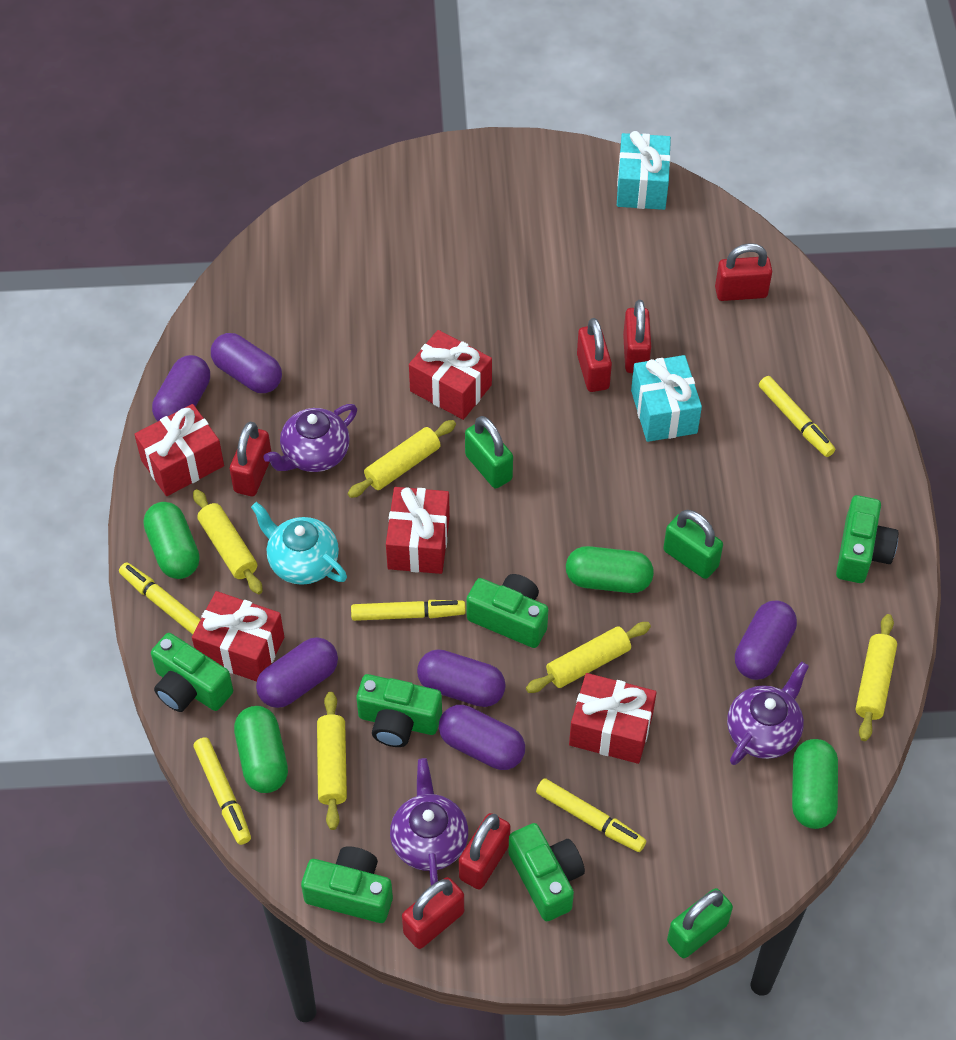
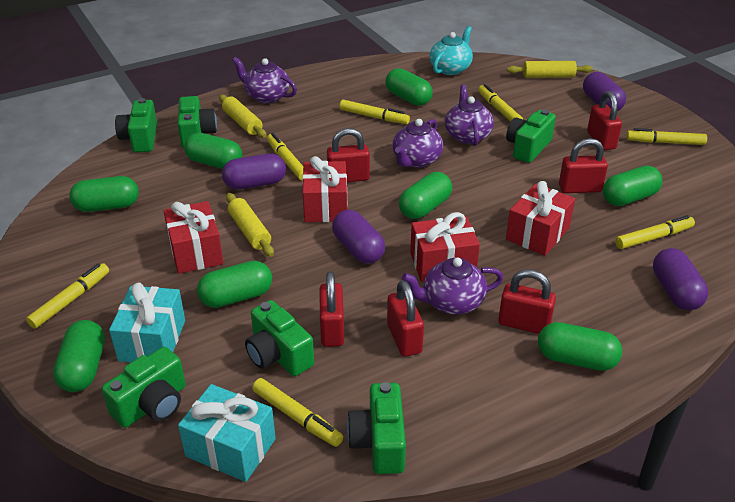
green capsule: 4 -> 8
green padlock: 3 -> 0
purple capsule: 6 -> 4
purple teapot: 3 -> 4
red gift: 5 -> 4
yellow marker: 5 -> 7
yellow rolling pin: 5 -> 3

